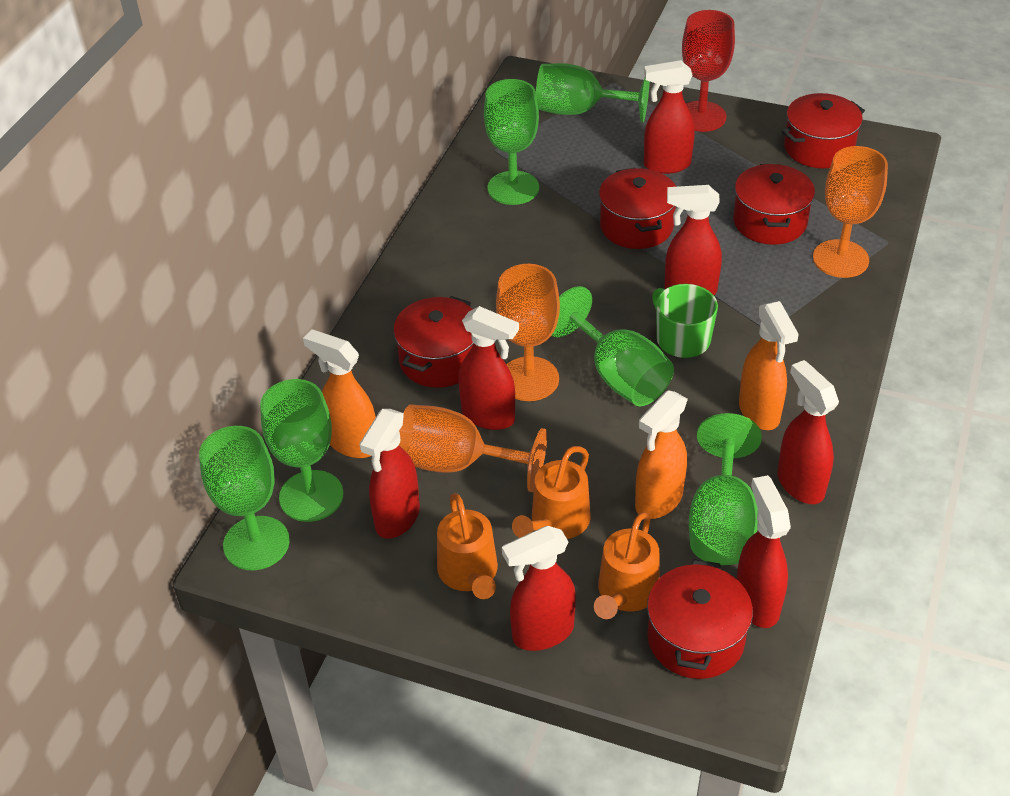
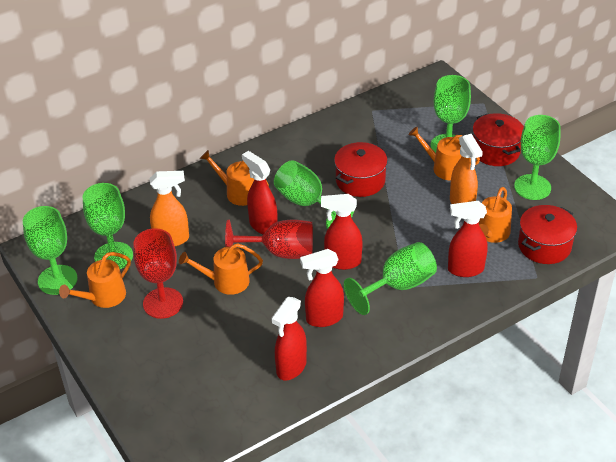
green mug: 1 -> 0
orange goblet: 3 -> 0
orange spray bottle: 3 -> 2
orange watering can: 3 -> 5
red goblet: 1 -> 2
red pot: 5 -> 3
red spray bottle: 7 -> 5

